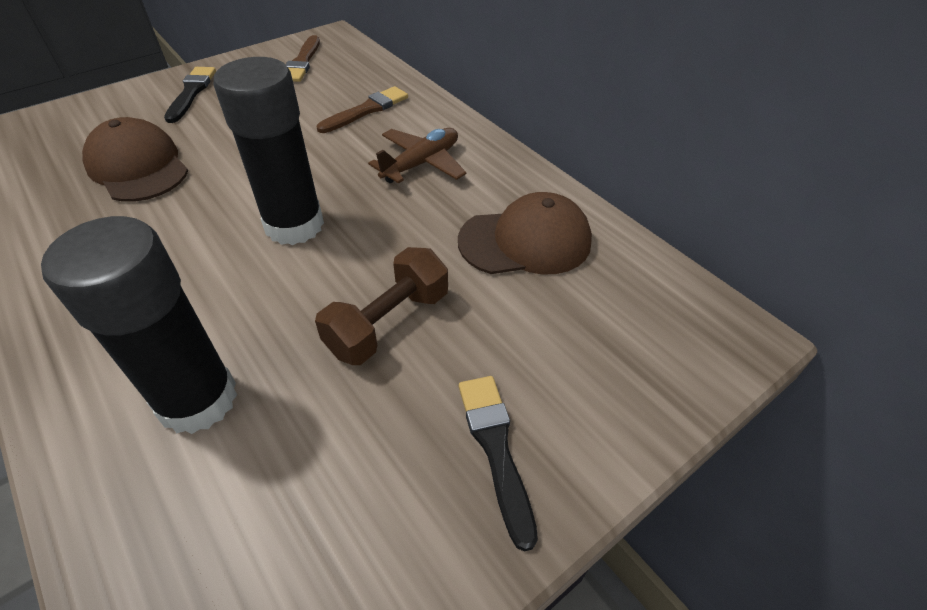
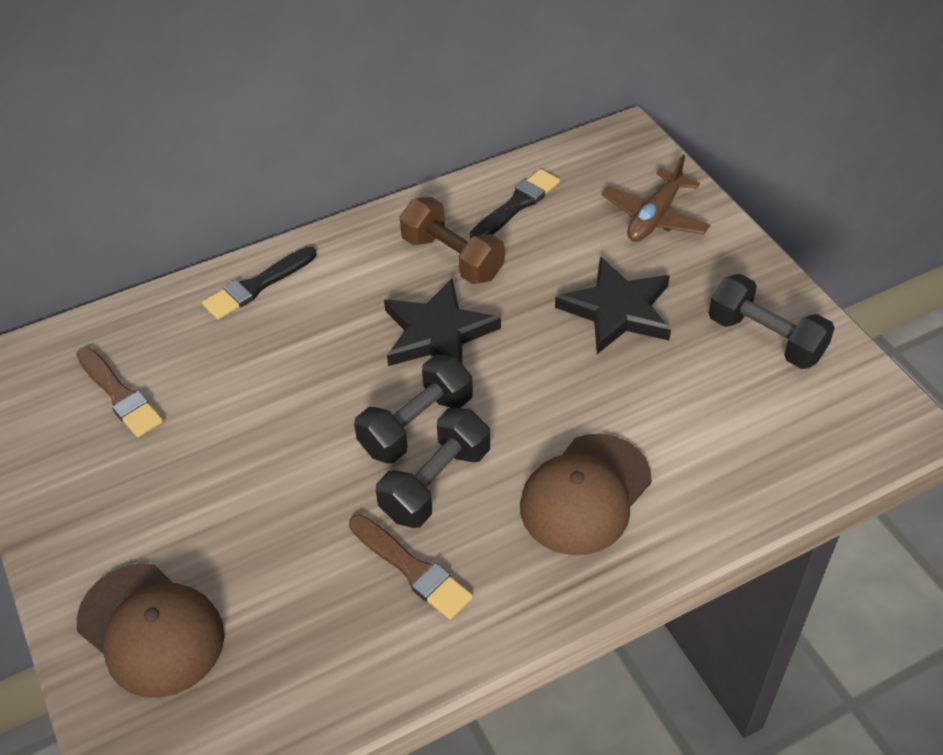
black dumbbell: 0 -> 3
black glue stick: 2 -> 0
black star: 0 -> 2

